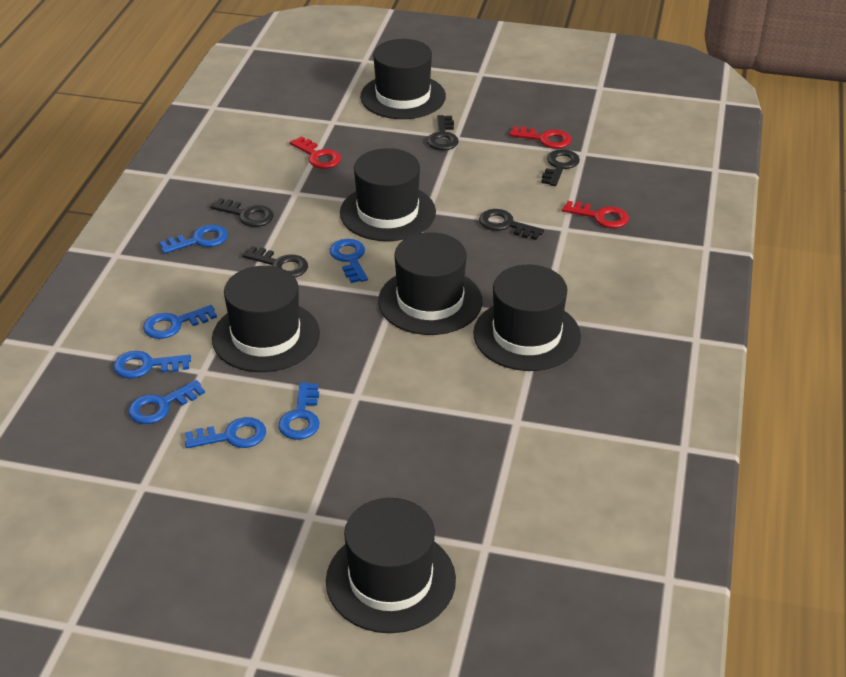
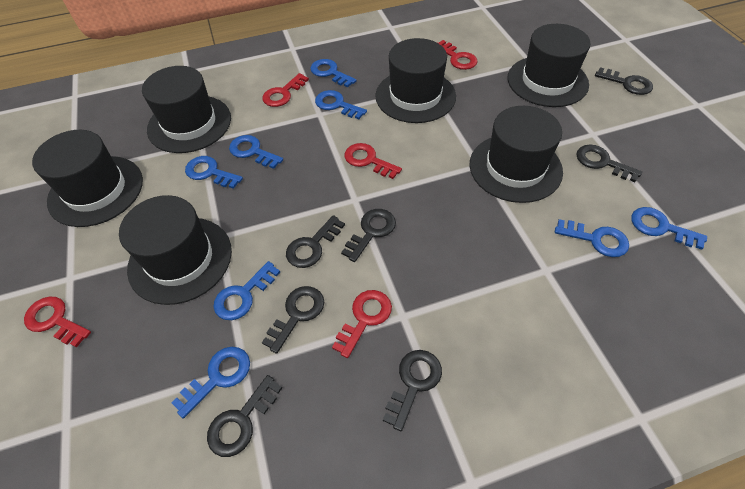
black key: 5 -> 7
blue key: 7 -> 8
red key: 3 -> 5

